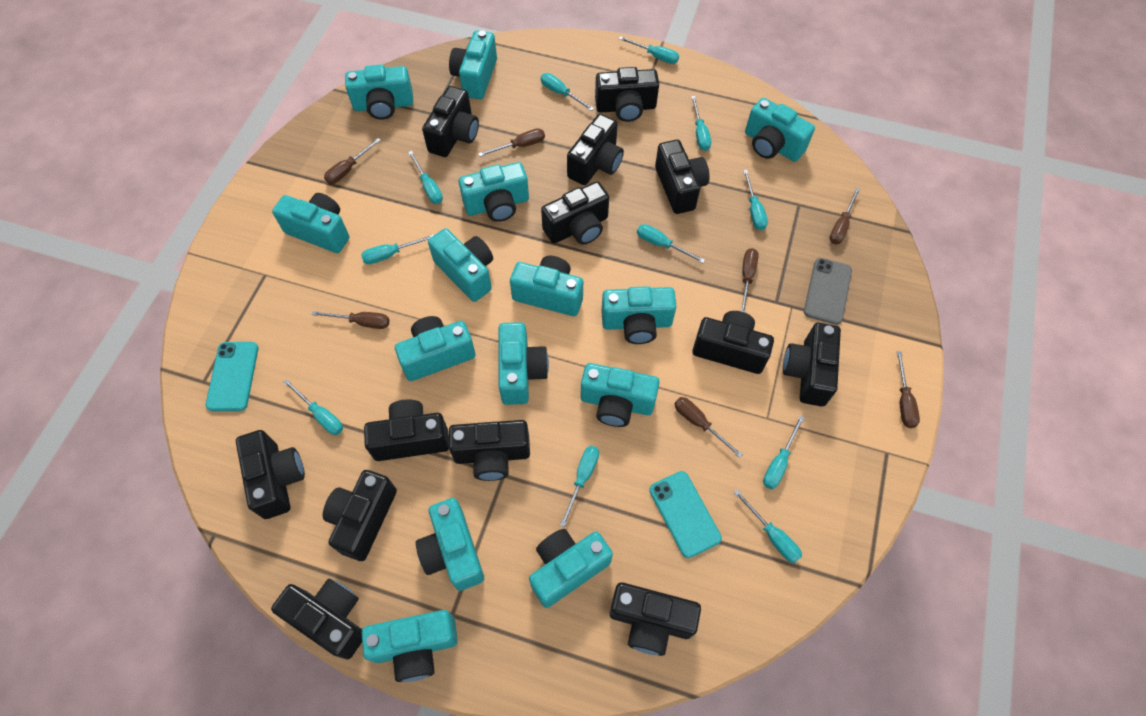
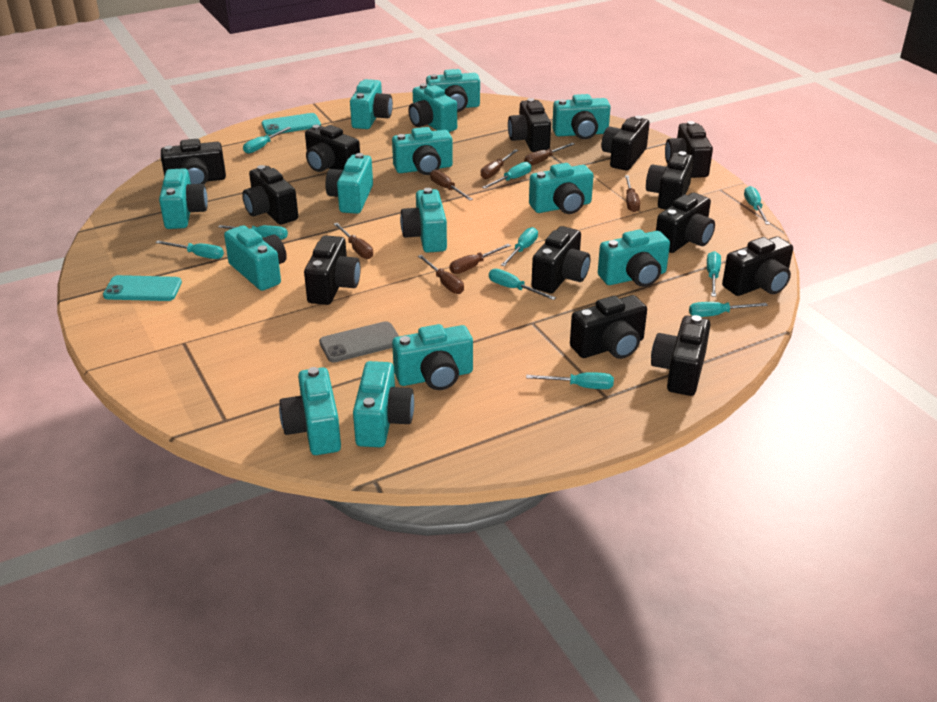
turquoise screwdriver: 11 -> 10

